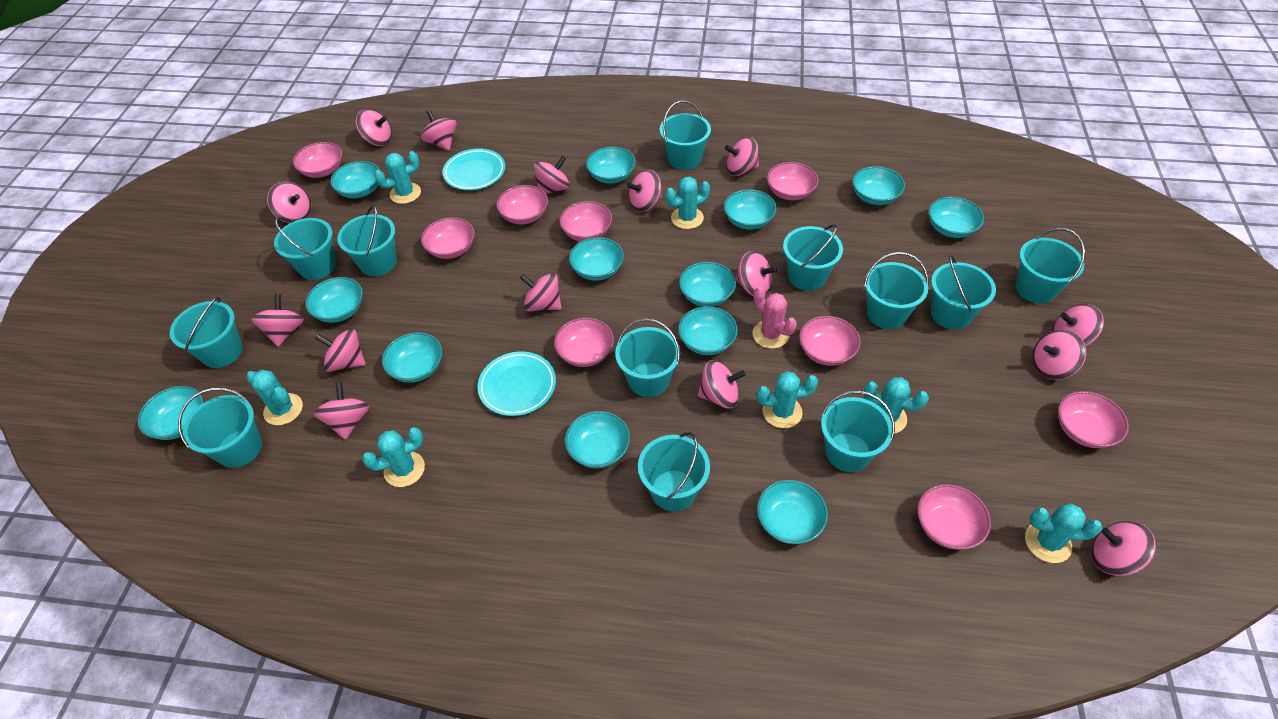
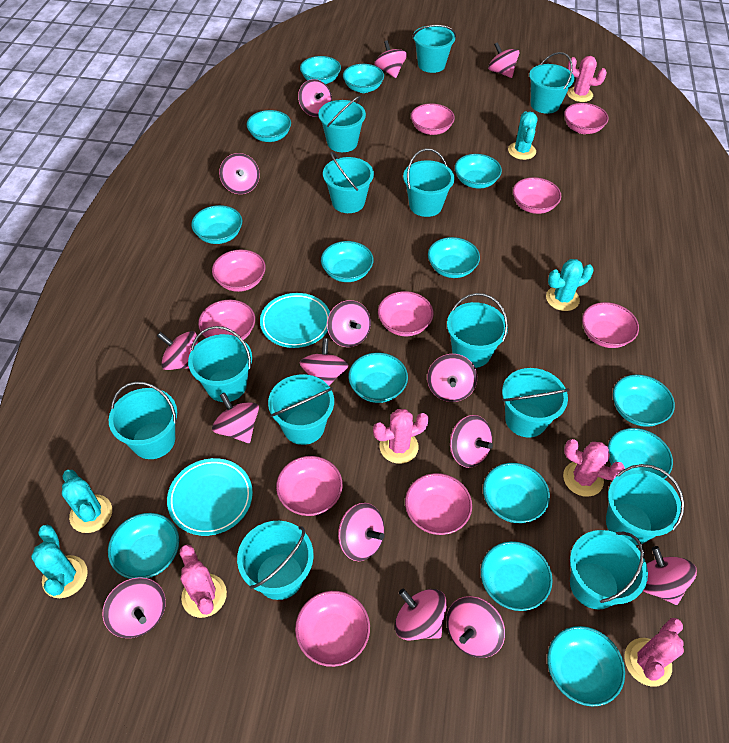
pink bowl: 9 -> 10
pink cactus: 1 -> 5
turquoise bowl: 13 -> 14
turquoise bucket: 12 -> 13
turquoise cactus: 7 -> 4

